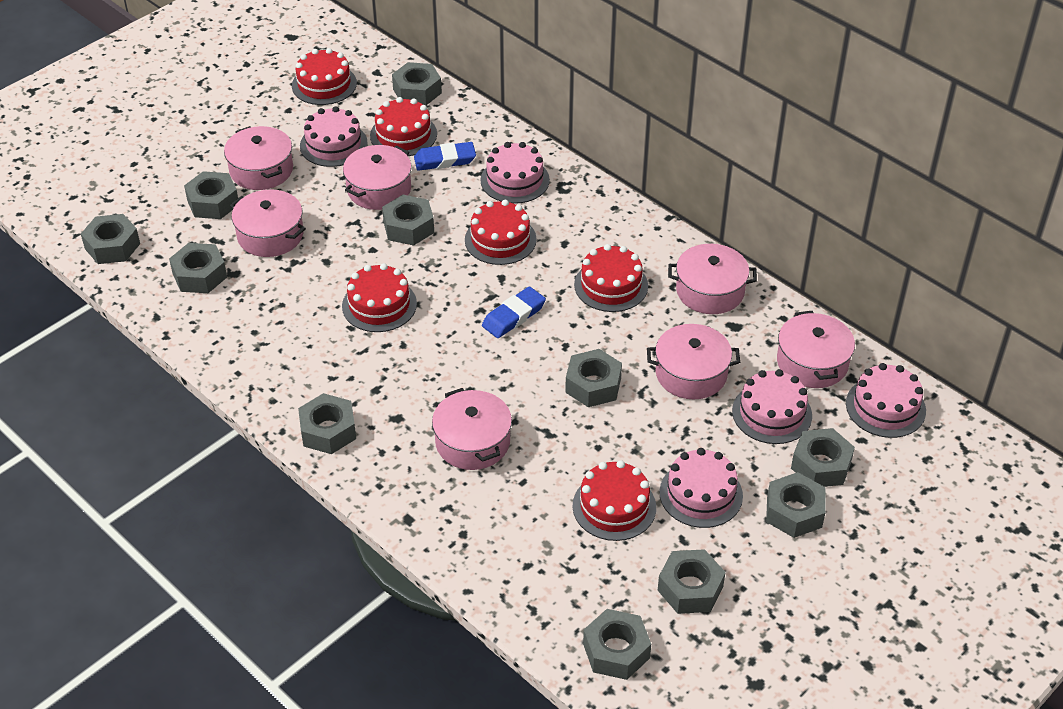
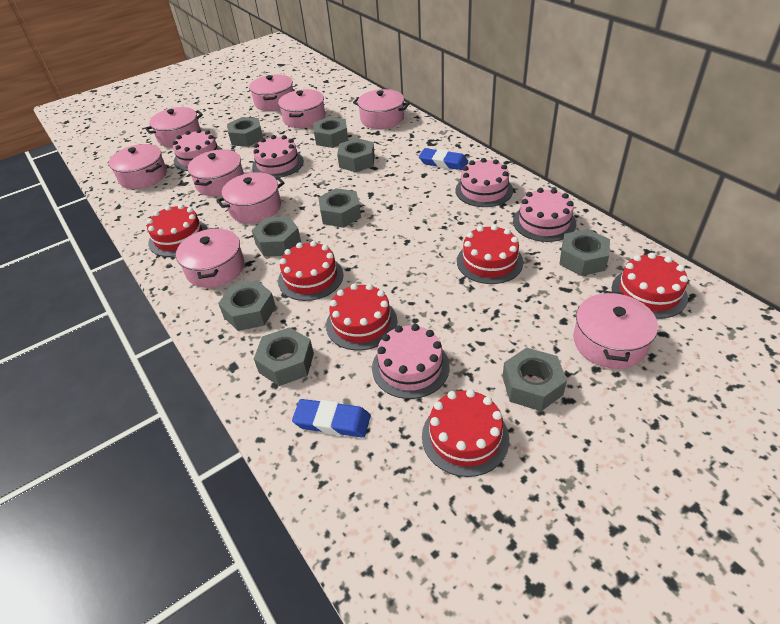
grey nut: 11 -> 9
pink pot: 7 -> 9

